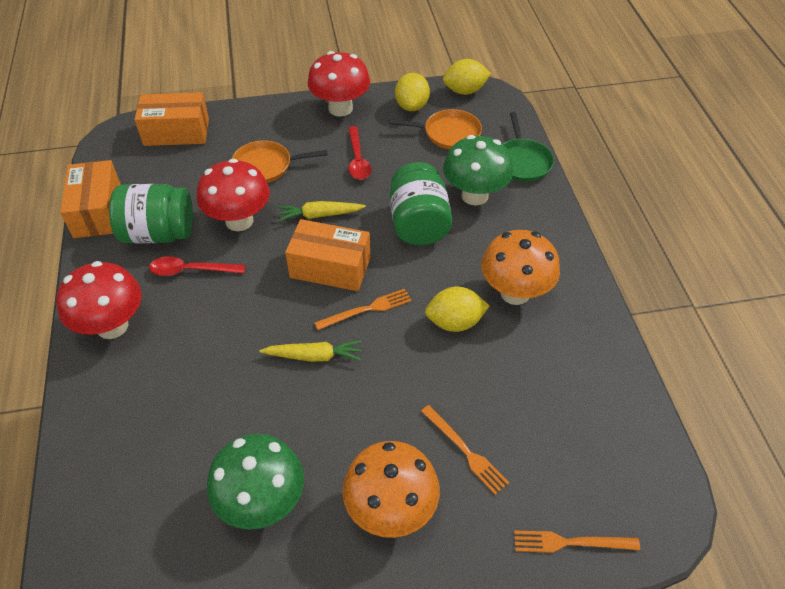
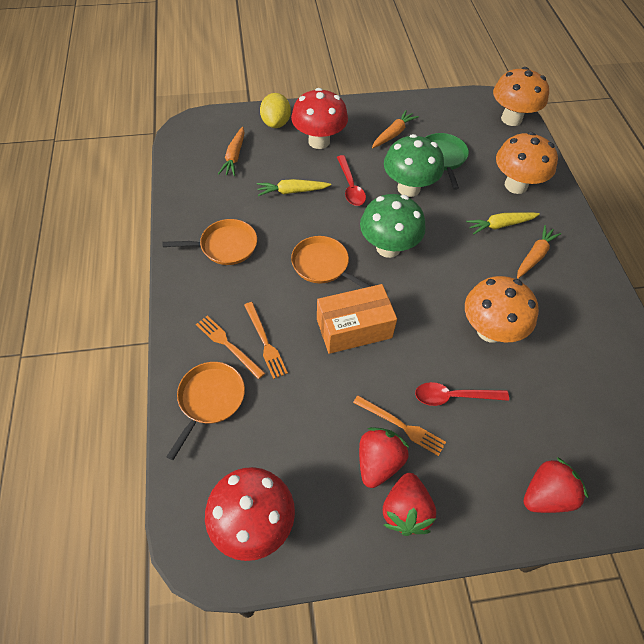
green jar: 2 -> 0
orange box: 3 -> 1
orange carrot: 0 -> 3
orange mushroom: 2 -> 3
orange pan: 2 -> 3
red mushroom: 3 -> 2
red strawberry: 0 -> 3
yellow lemon: 3 -> 1

